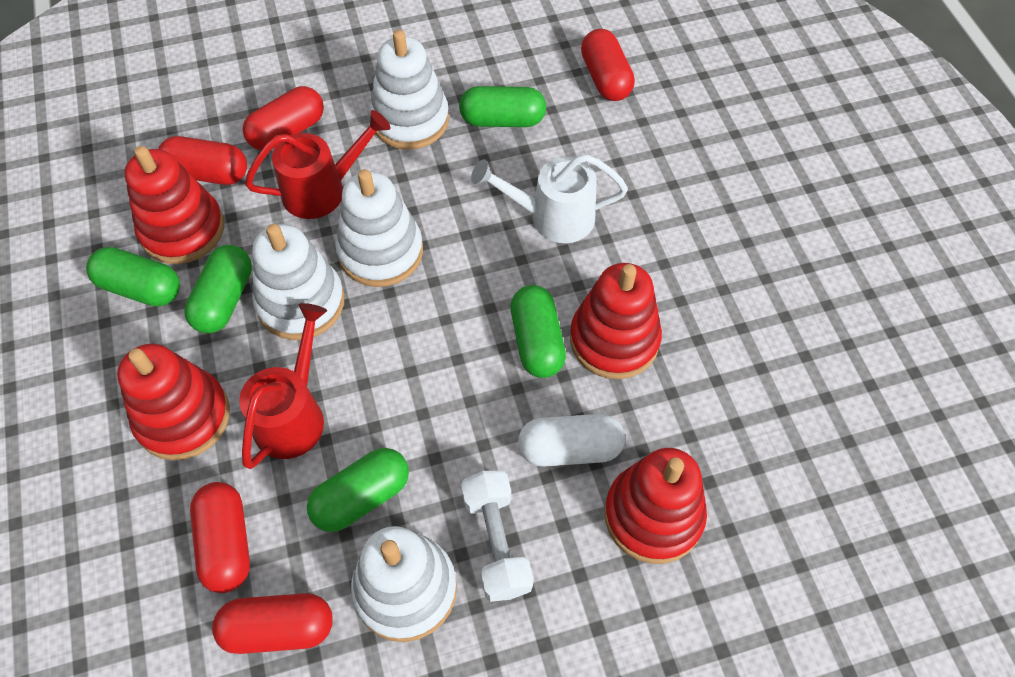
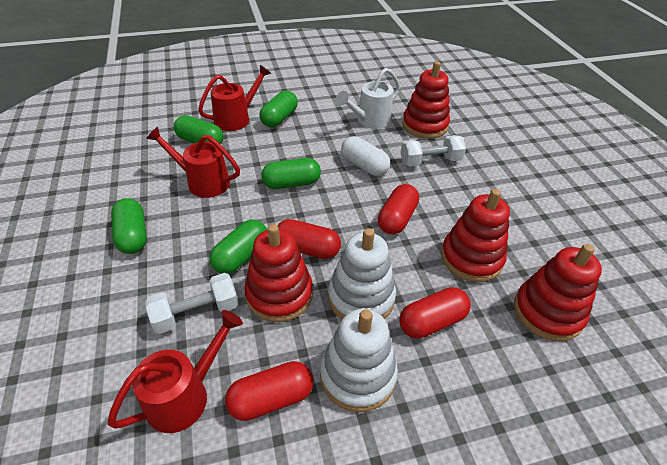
red capsule: 5 -> 4
red watering can: 2 -> 3
white dumbbell: 1 -> 2
white stacking toy: 4 -> 2

